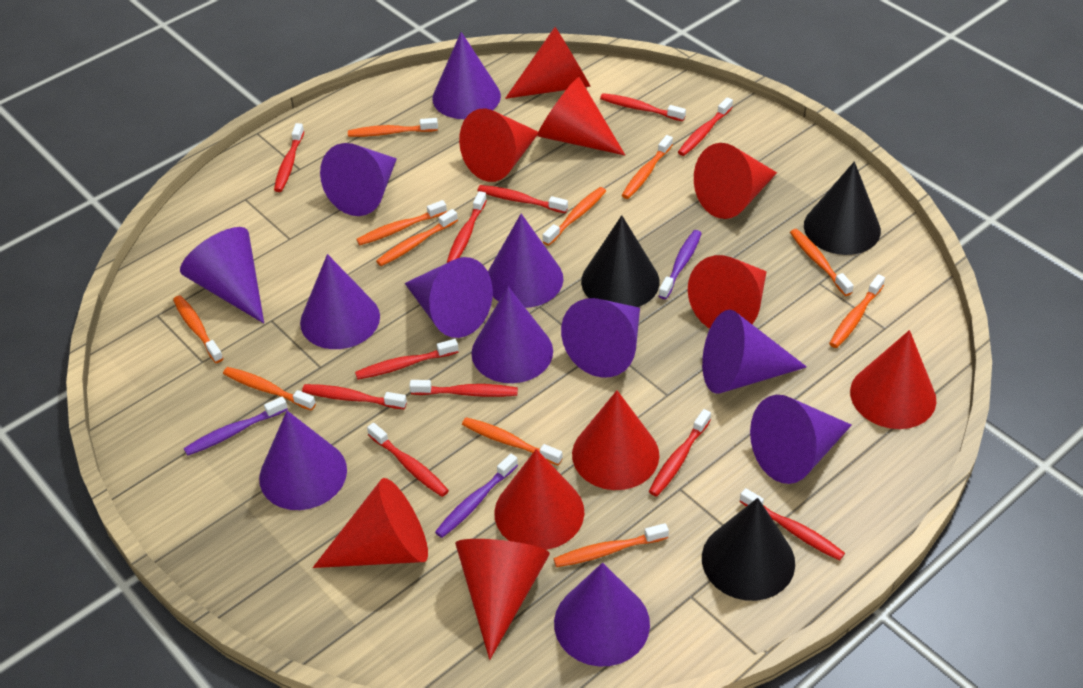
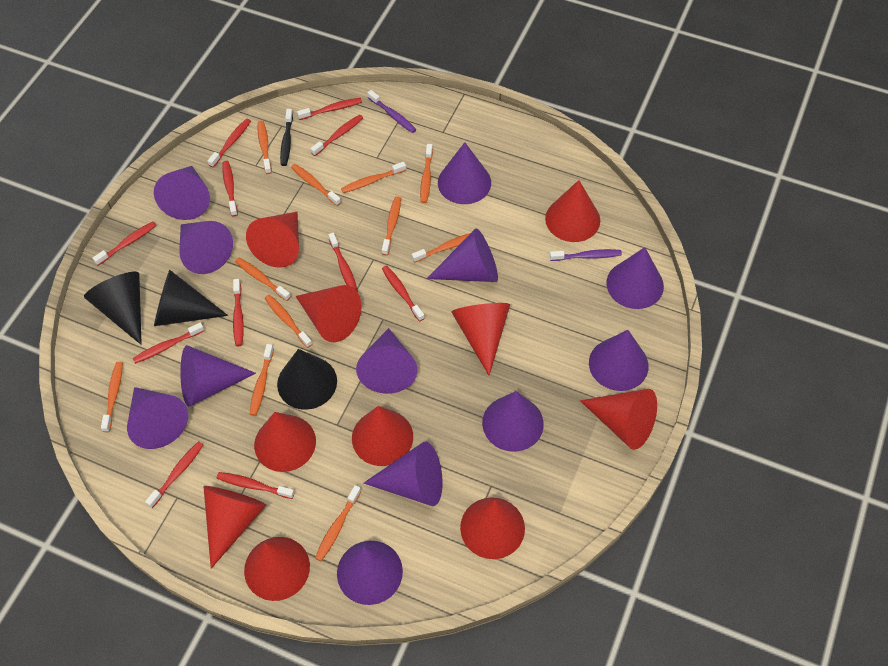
black toothbrush: 0 -> 1
purple toothbrush: 3 -> 2

